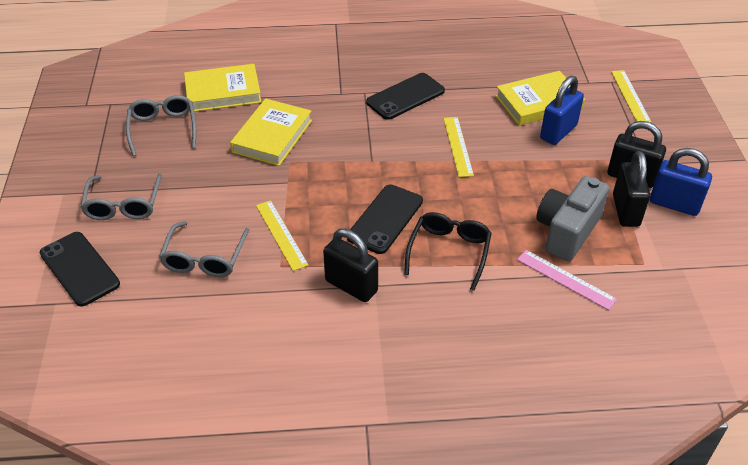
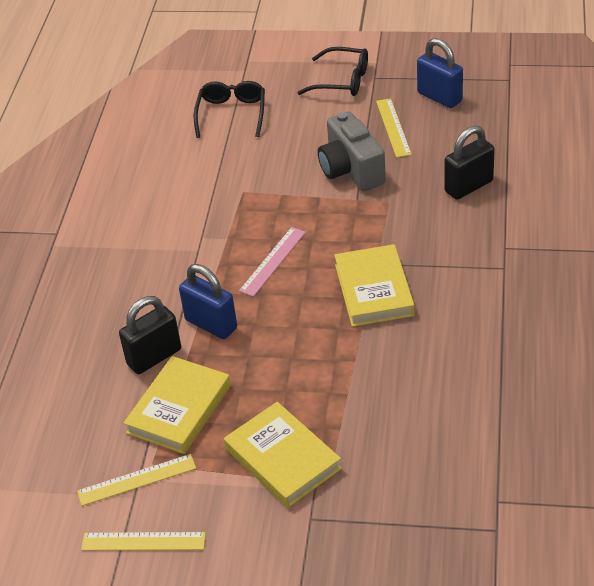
black glasses: 1 -> 2
black padlock: 3 -> 2
black phone: 3 -> 0
grey glasses: 3 -> 0

